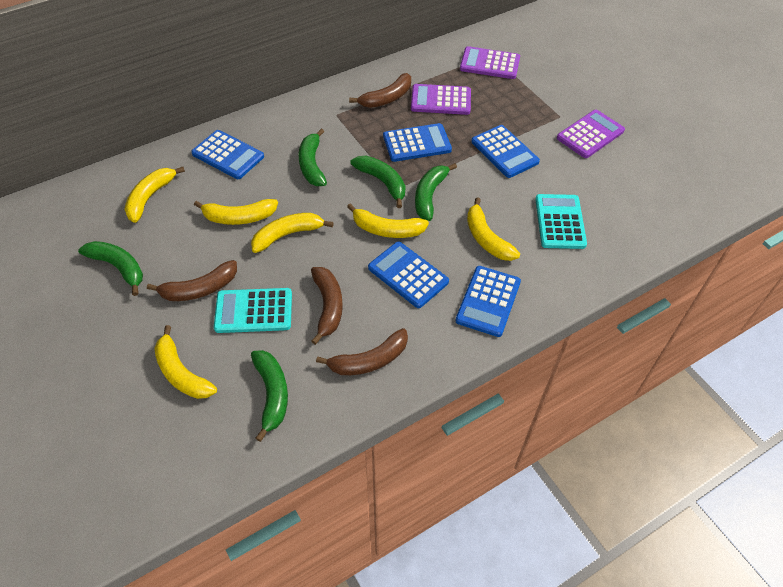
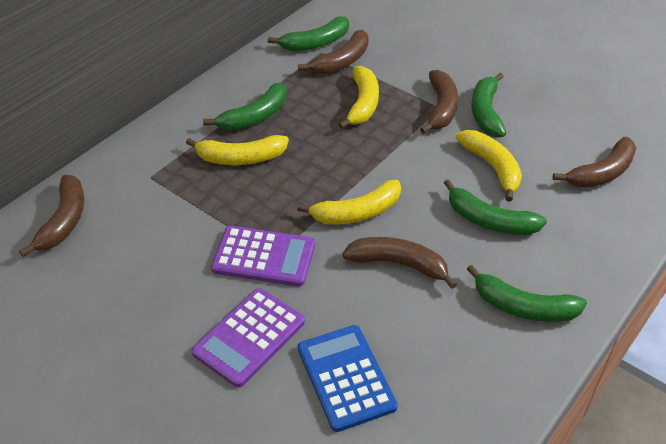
blue calculator: 5 -> 1
brown banana: 4 -> 5
purple calculator: 3 -> 2
turquoise calculator: 2 -> 0
yellow banana: 6 -> 4

